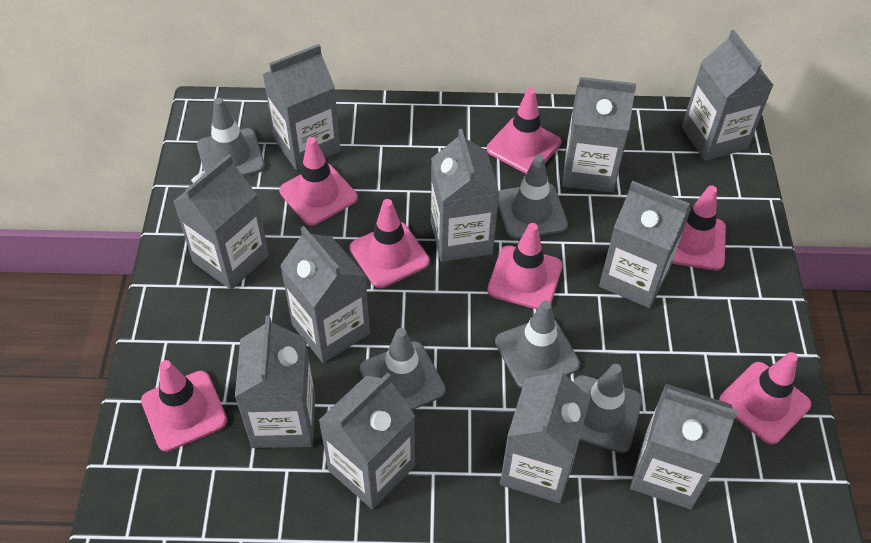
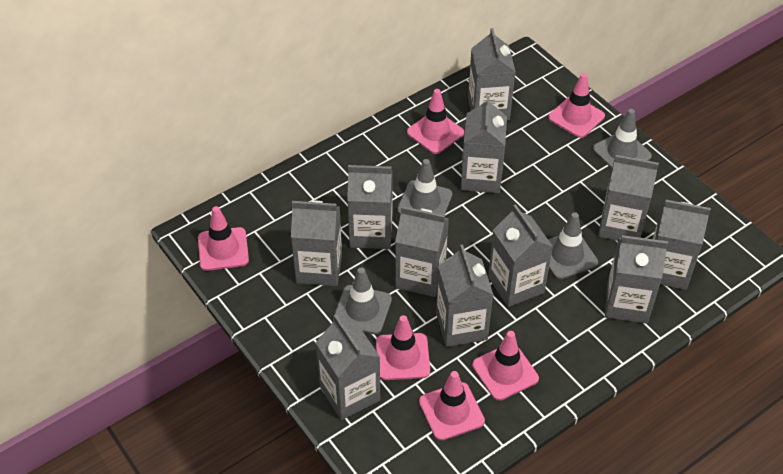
grey traffic cone: 5 -> 4
pink traffic cone: 7 -> 6

